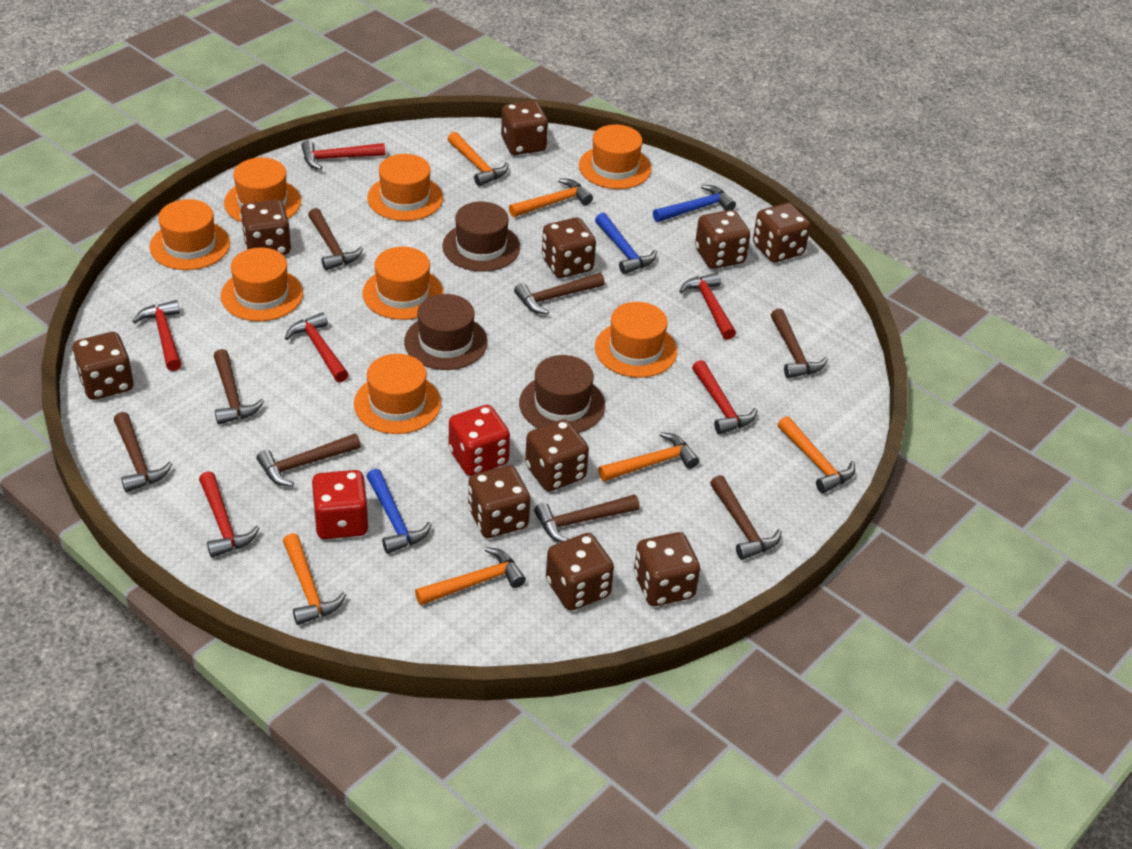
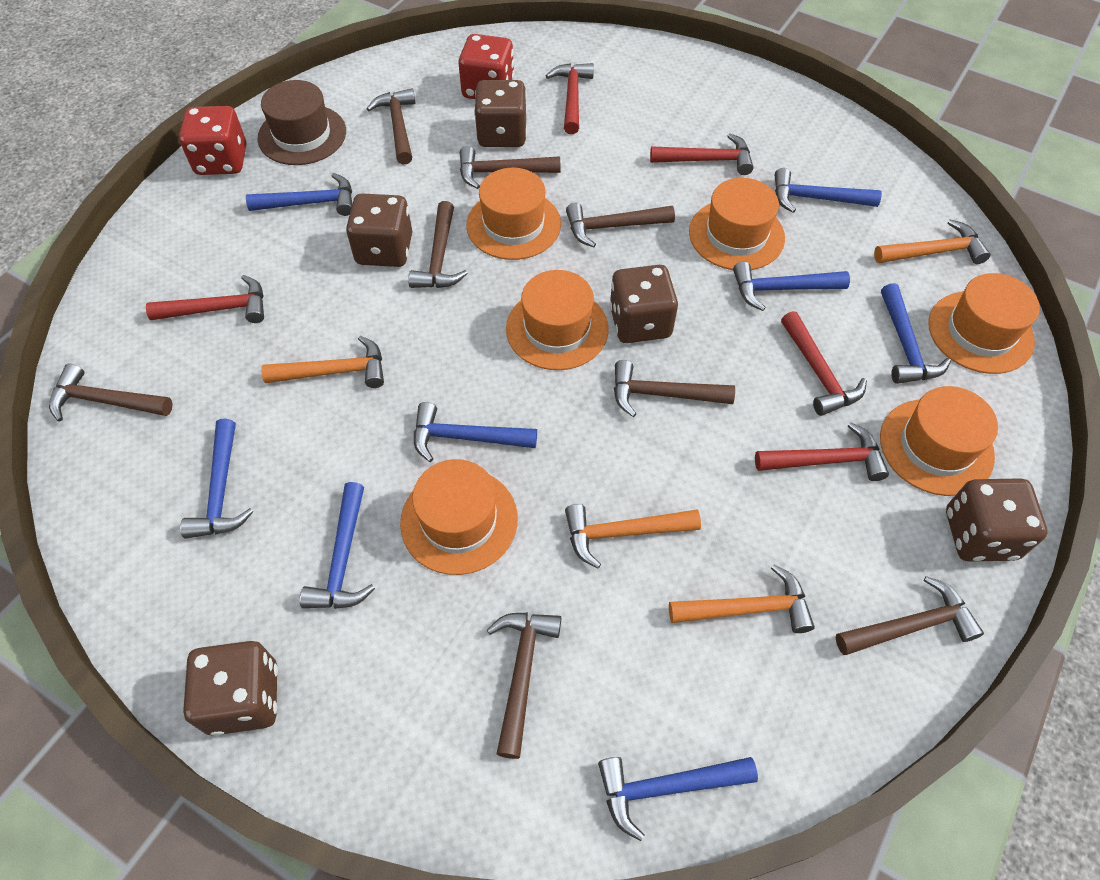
blue hammer: 3 -> 8
brown dice: 10 -> 5
brown hat: 3 -> 1
orange hammer: 6 -> 4
orange hat: 8 -> 6
red hammer: 6 -> 5

